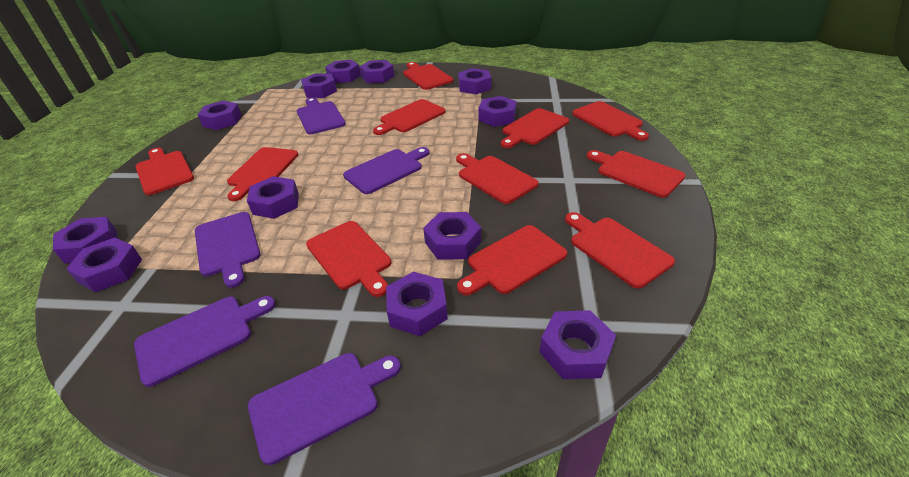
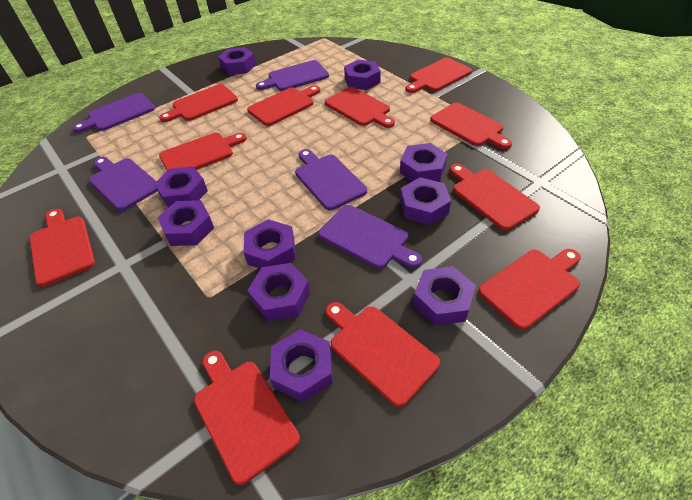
purple nut: 12 -> 10

